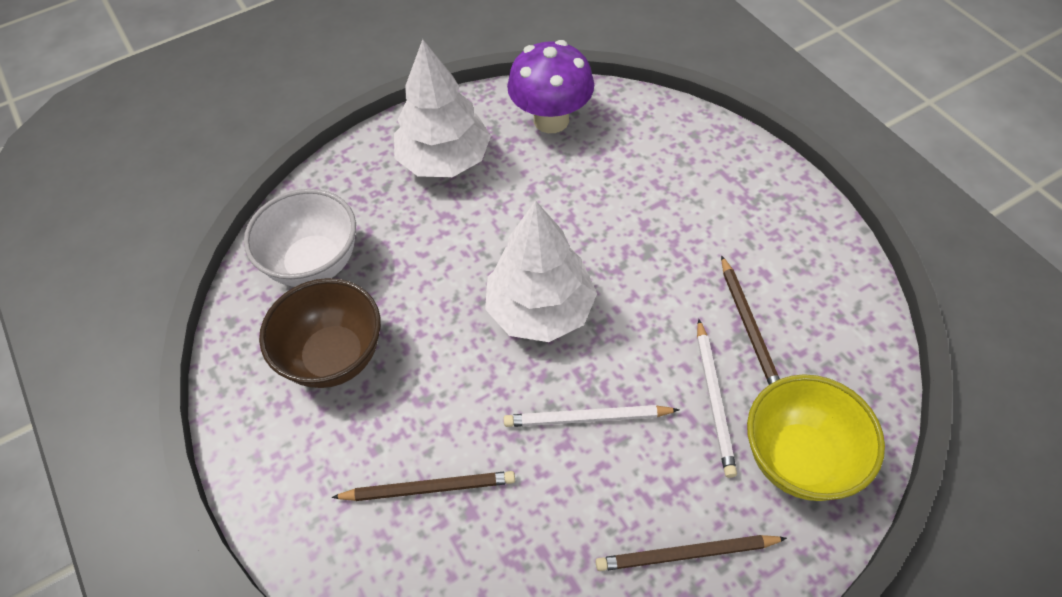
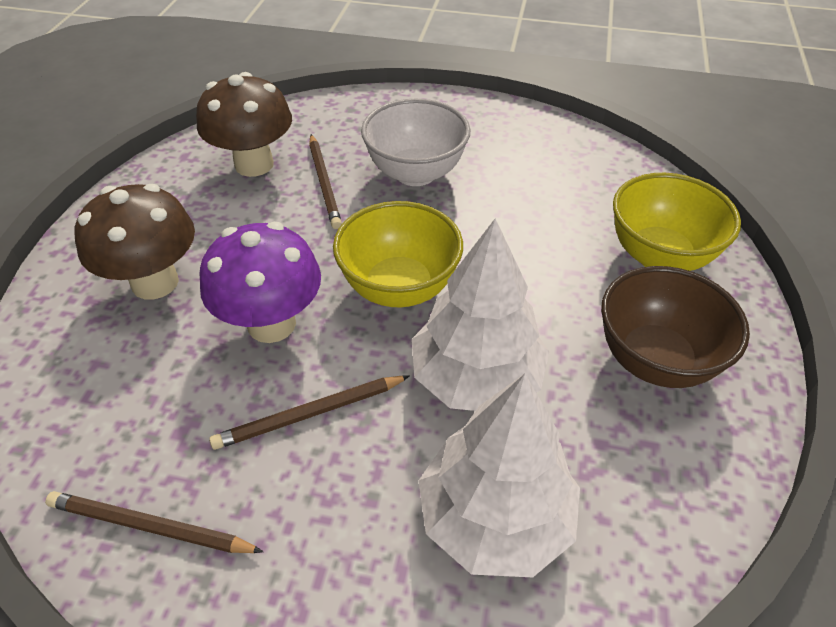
brown mushroom: 0 -> 2
white pencil: 2 -> 0
yellow bowl: 1 -> 2

